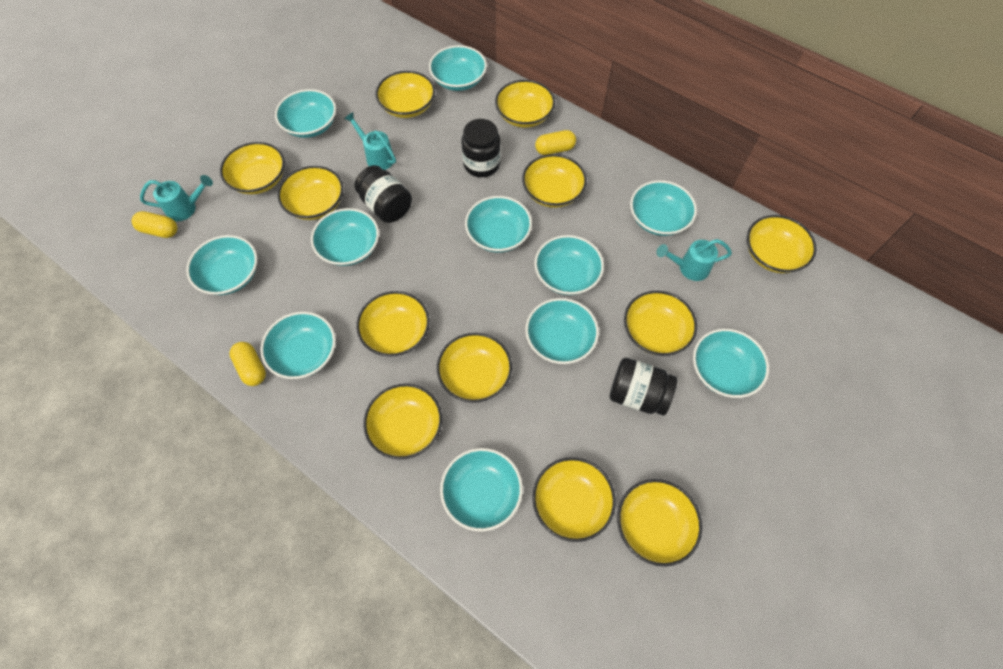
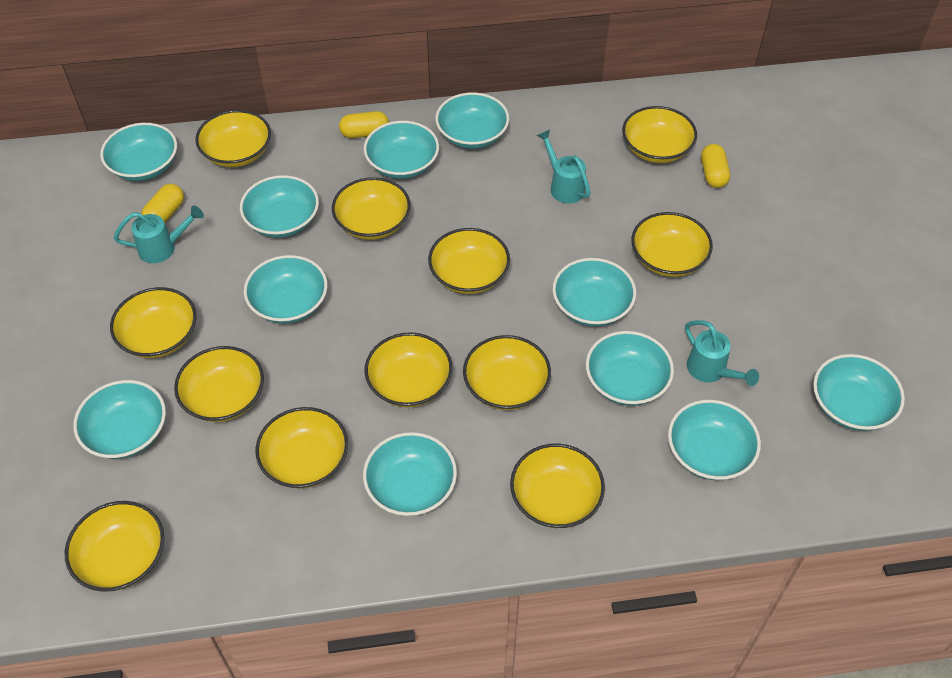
black jar: 3 -> 0

